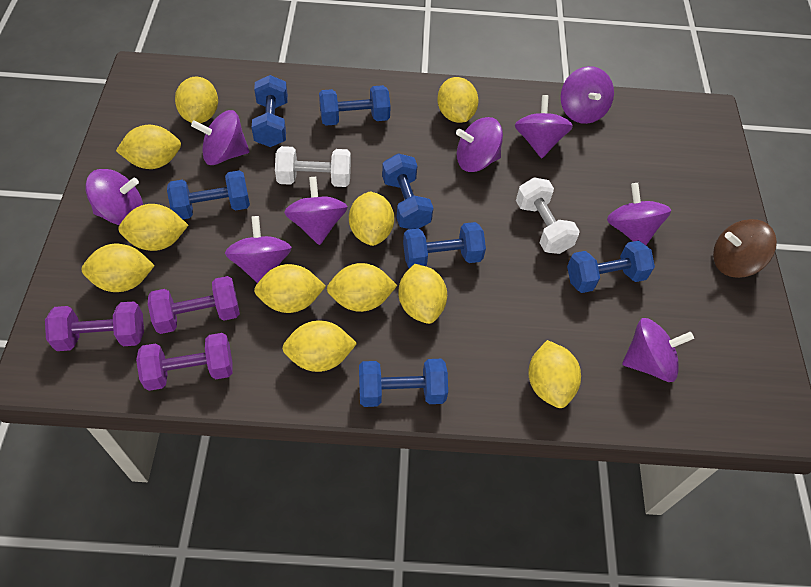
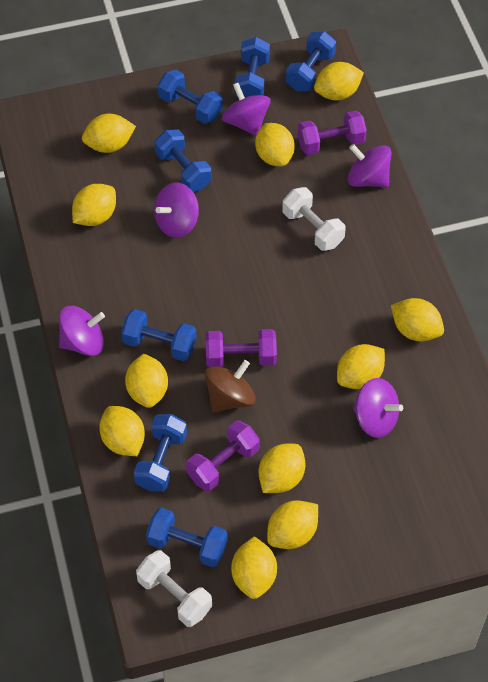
purple spinning top: 9 -> 5

